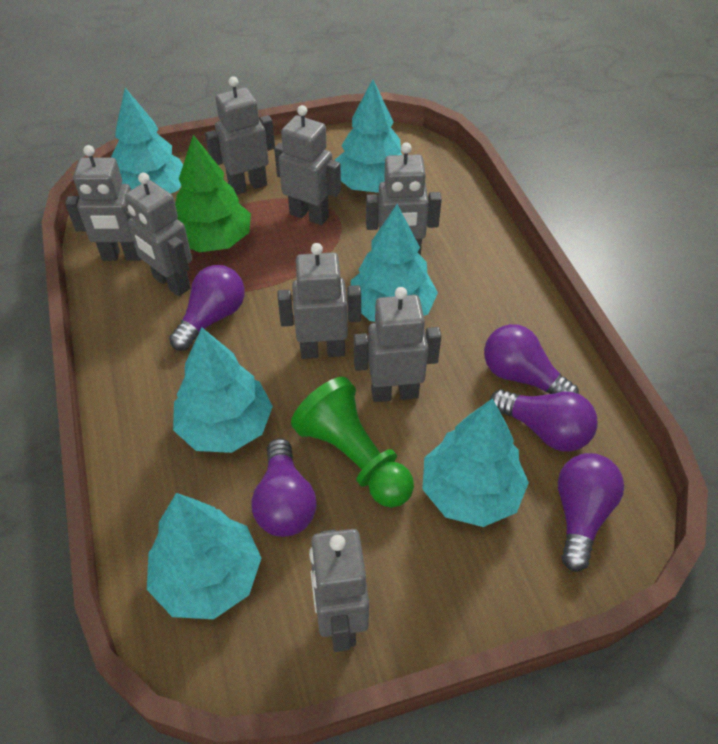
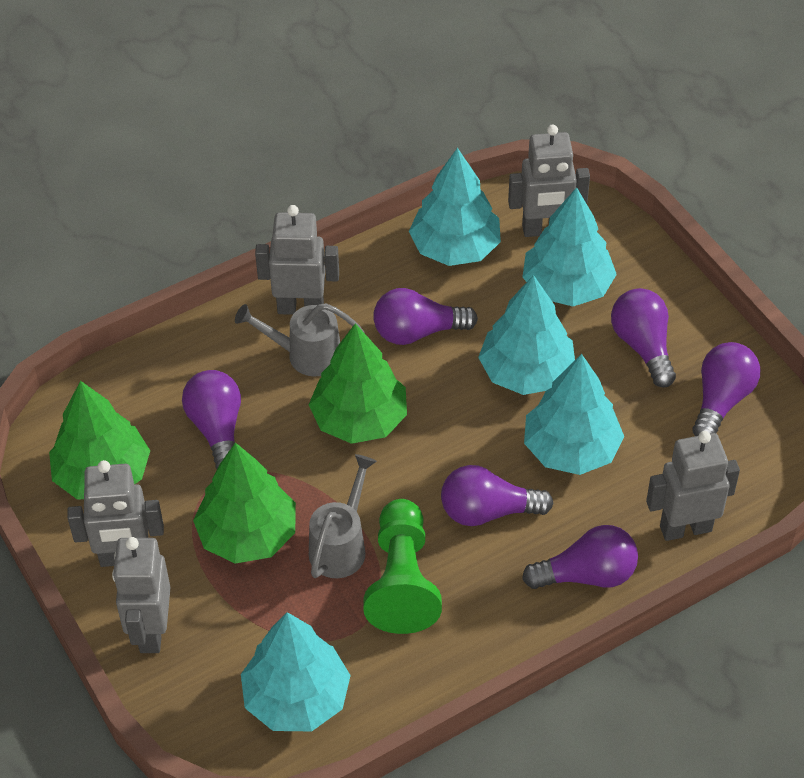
green tree: 1 -> 3
grey robot: 8 -> 5
grey watering can: 0 -> 2
purple light bulb: 5 -> 6
turquoise tree: 6 -> 5

